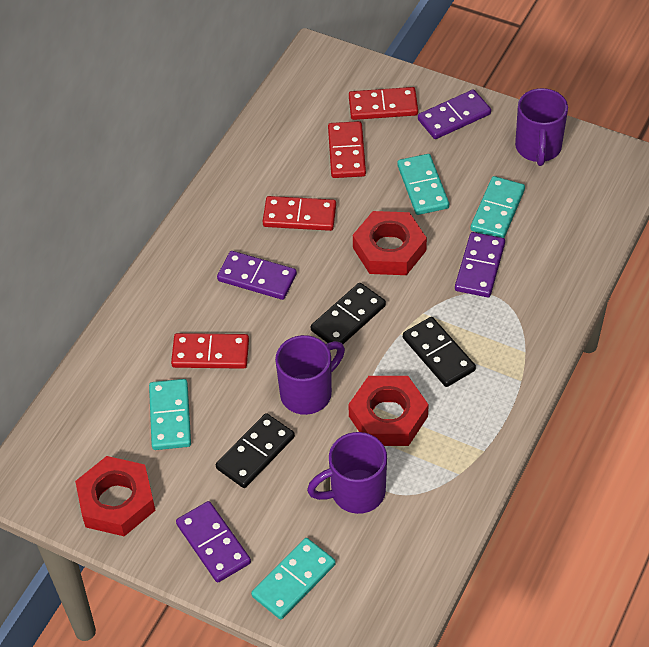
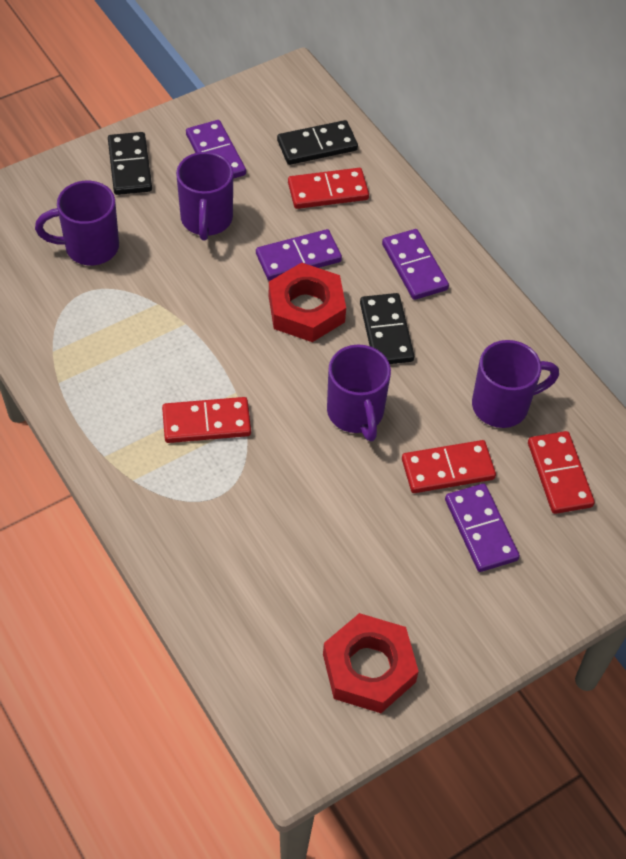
purple mug: 3 -> 4
red nut: 3 -> 2
turquoise domino: 4 -> 0

